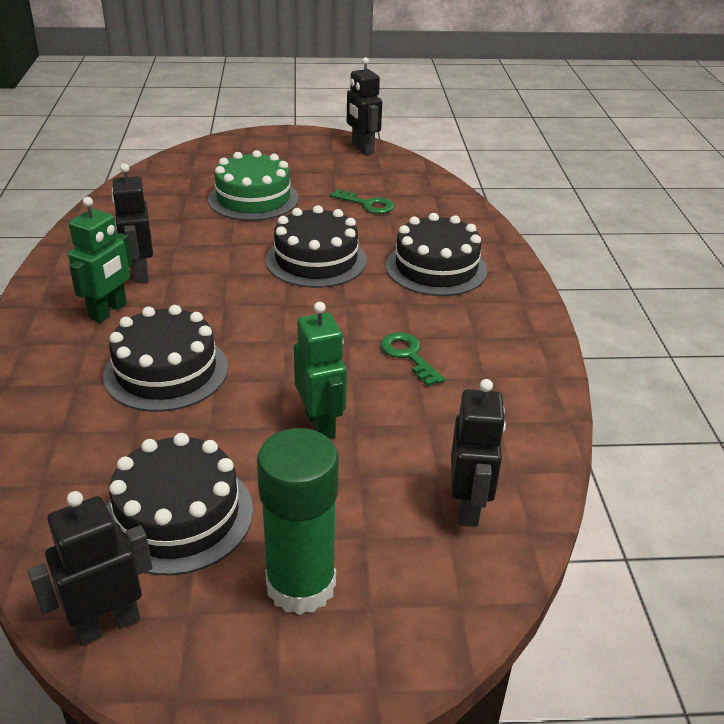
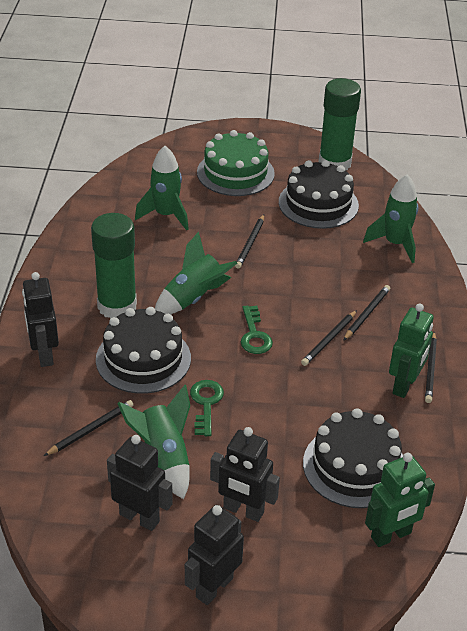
black cake: 4 -> 3
black pencil: 0 -> 5
green glue stick: 1 -> 2
green rocket: 0 -> 4

